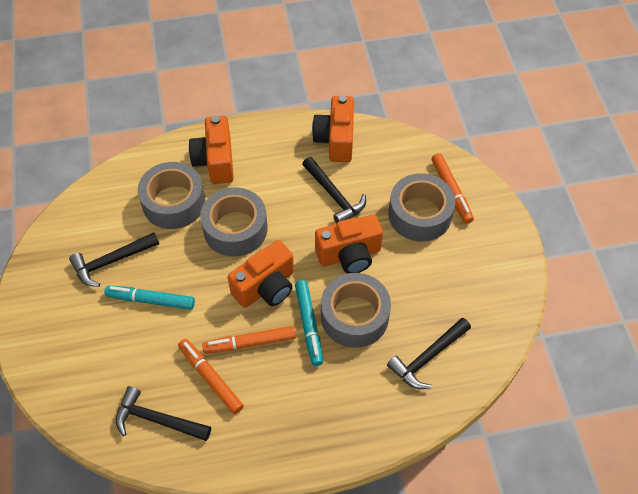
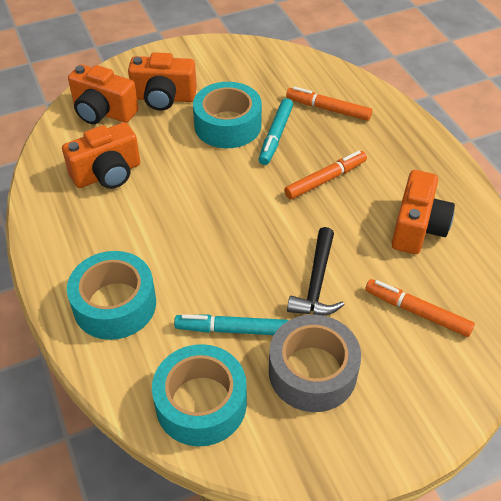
black hammer: 4 -> 1
grey tape: 4 -> 1
turquoise tape: 0 -> 3

